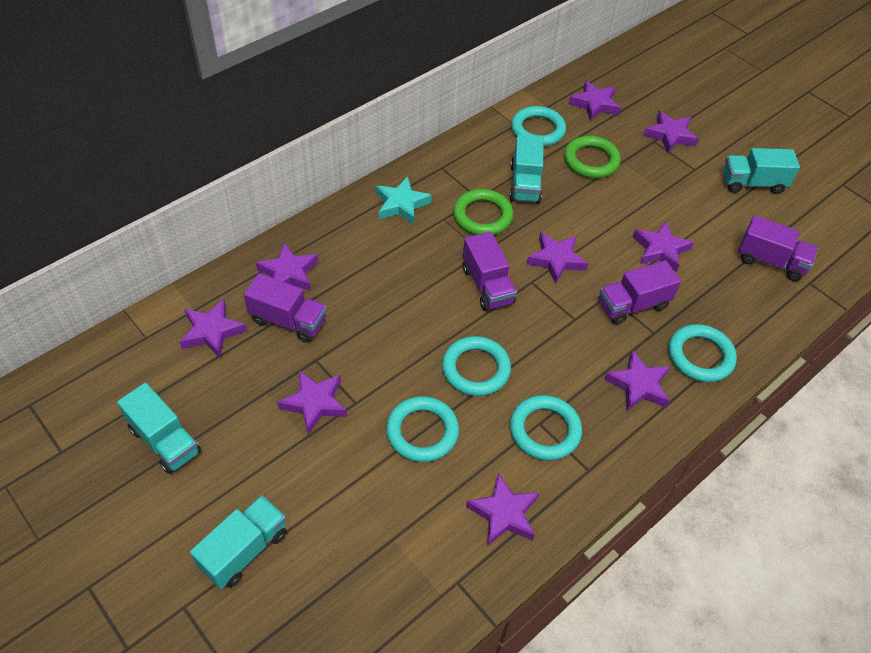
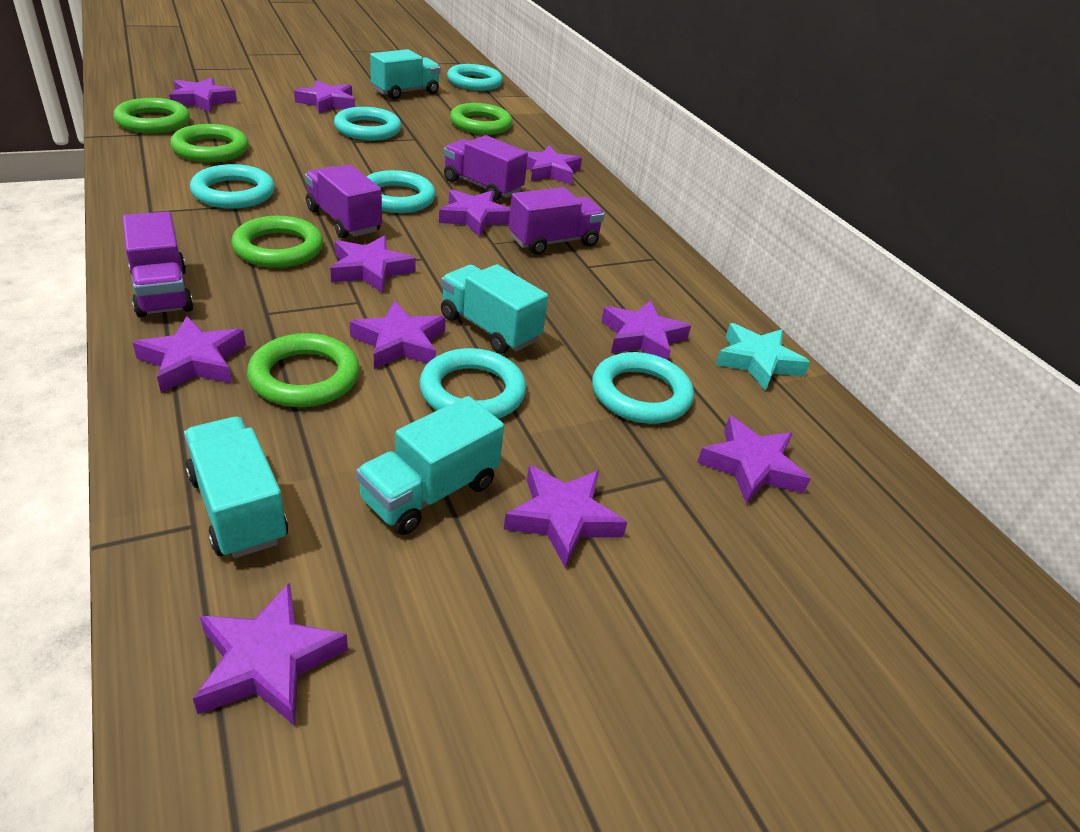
green ring: 2 -> 5
purple star: 9 -> 11
turquoise ring: 5 -> 6

